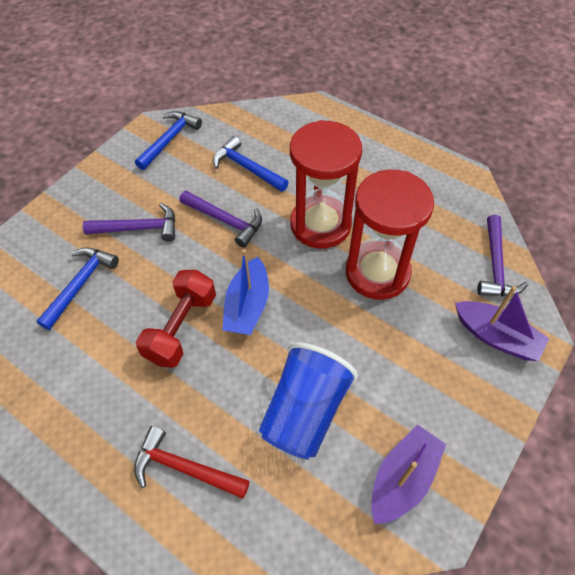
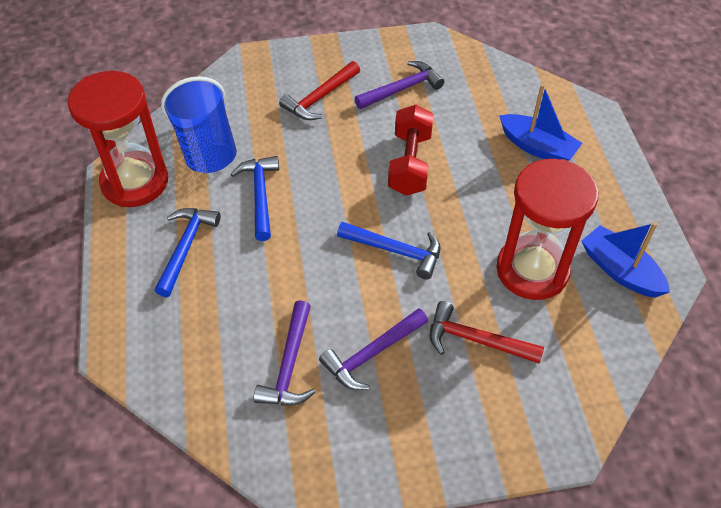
blue boat: 1 -> 2
purple boat: 2 -> 0
red hammer: 1 -> 2

